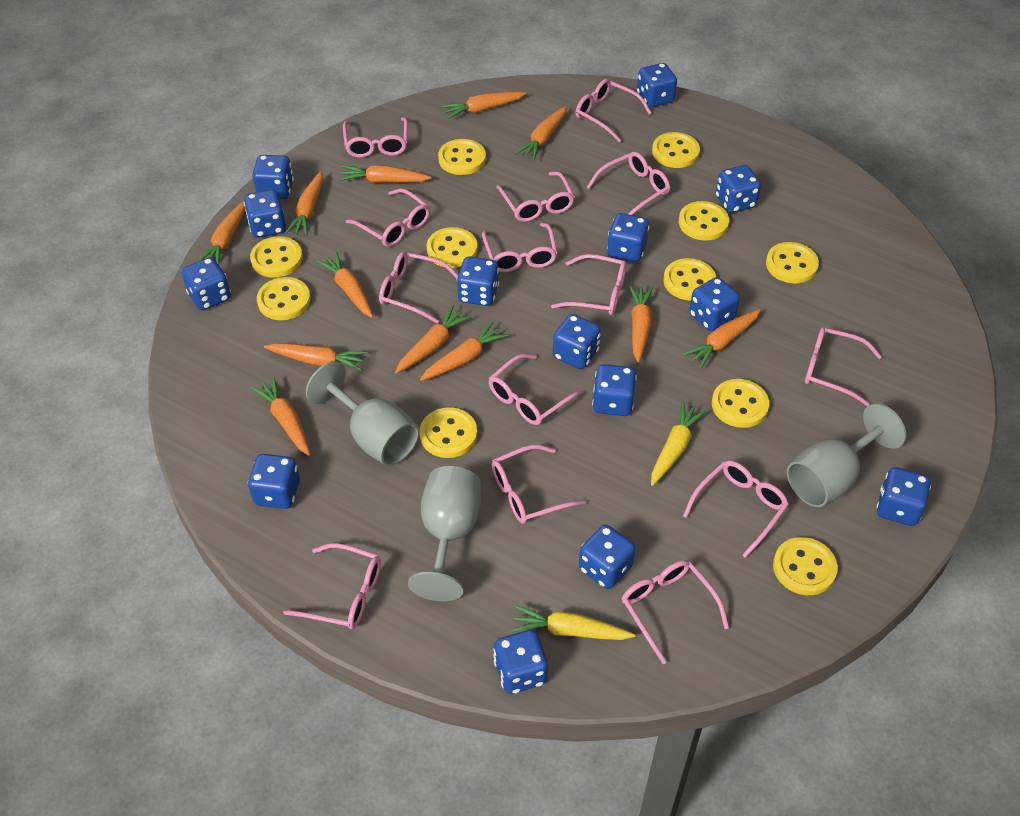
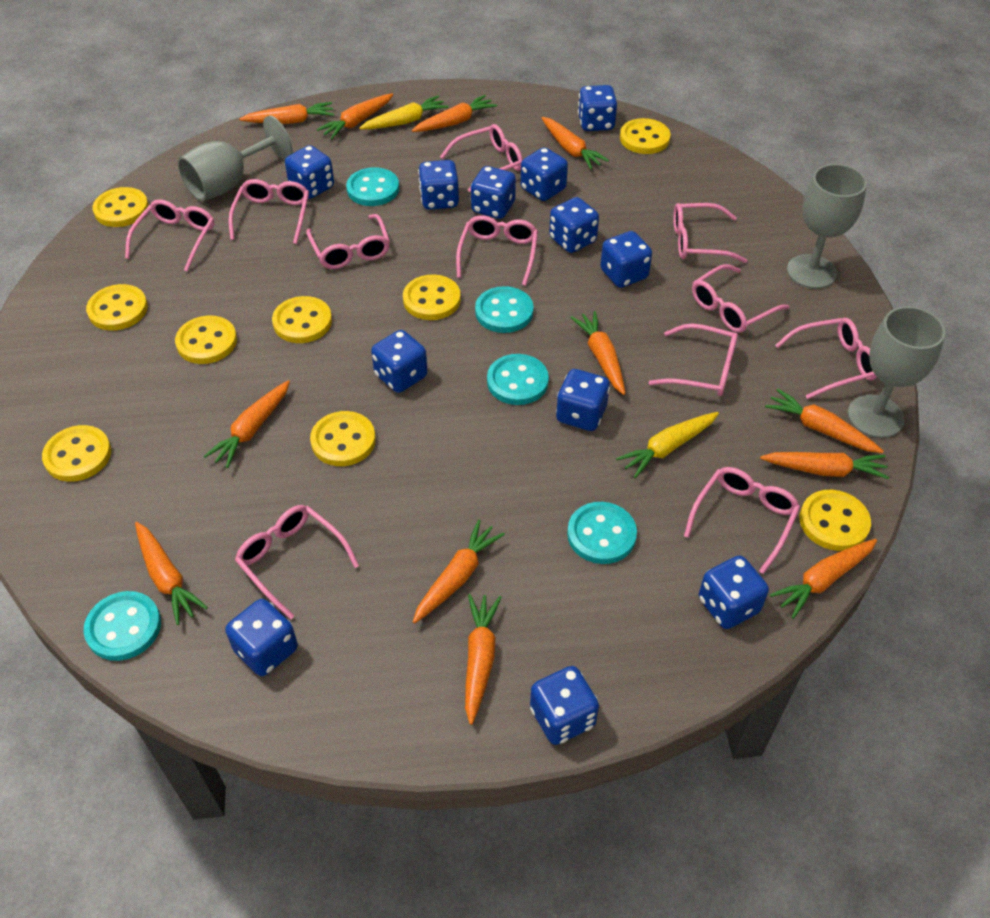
blue dice: 14 -> 12
pink glasses: 14 -> 11
turquoise button: 0 -> 5
yellow button: 11 -> 9

